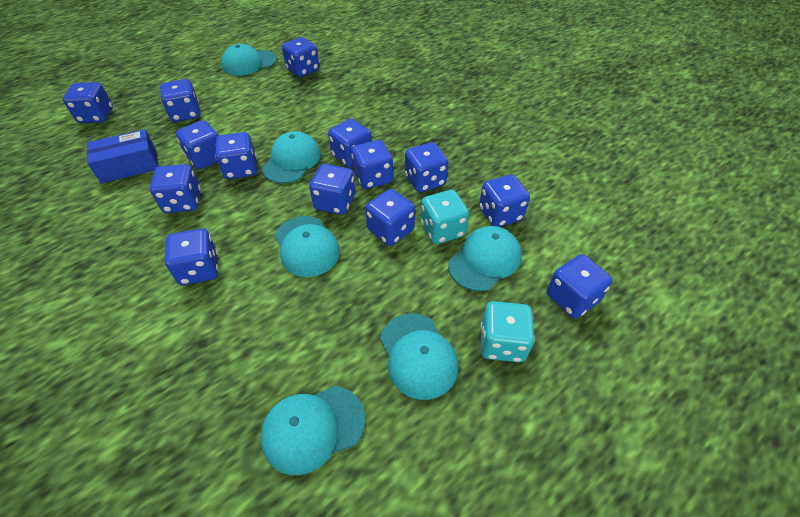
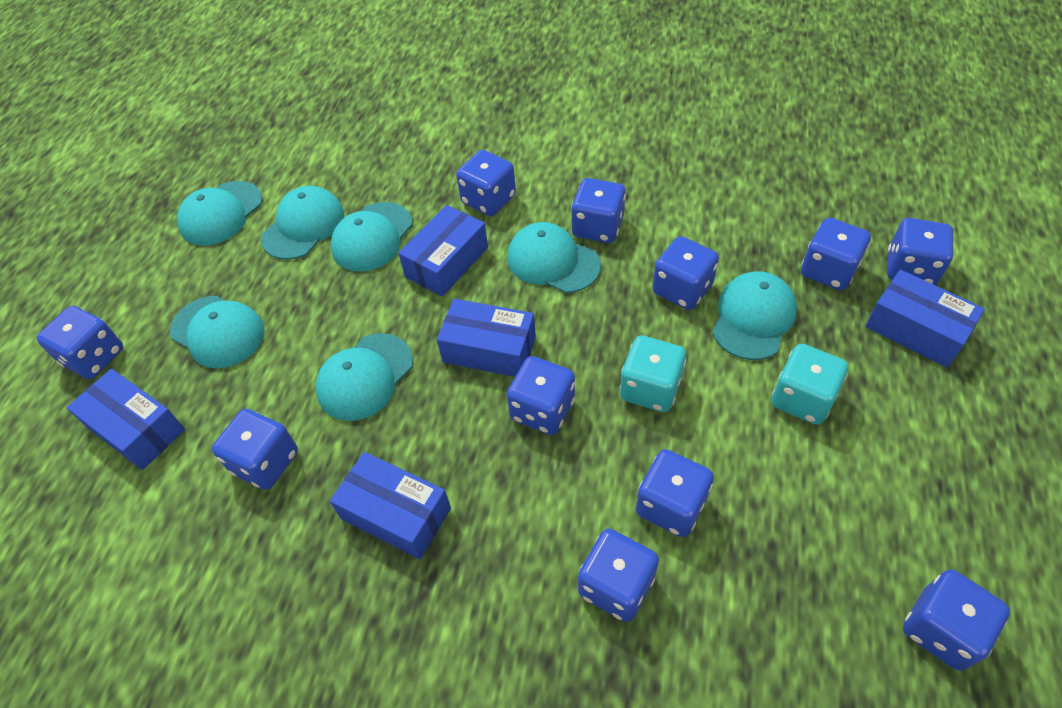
blue box: 1 -> 5
blue dice: 14 -> 11
turquoise cap: 6 -> 7

